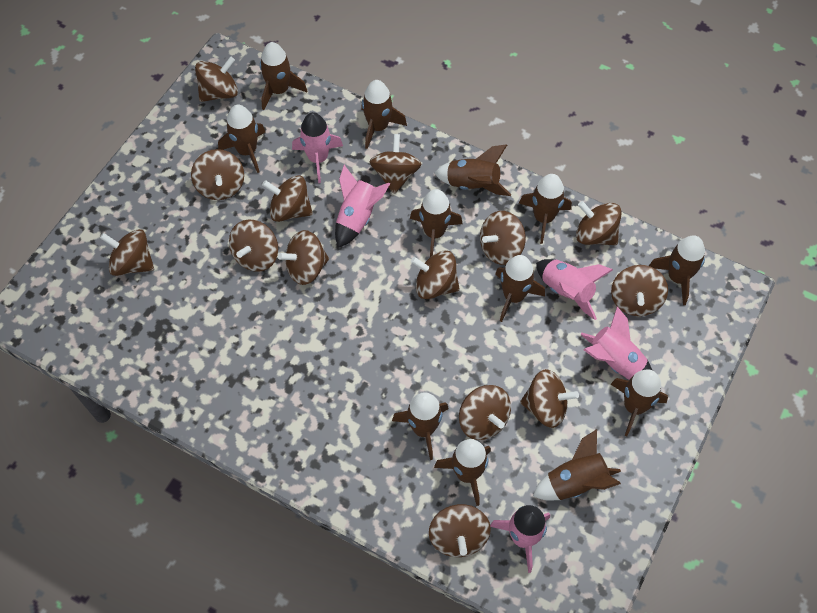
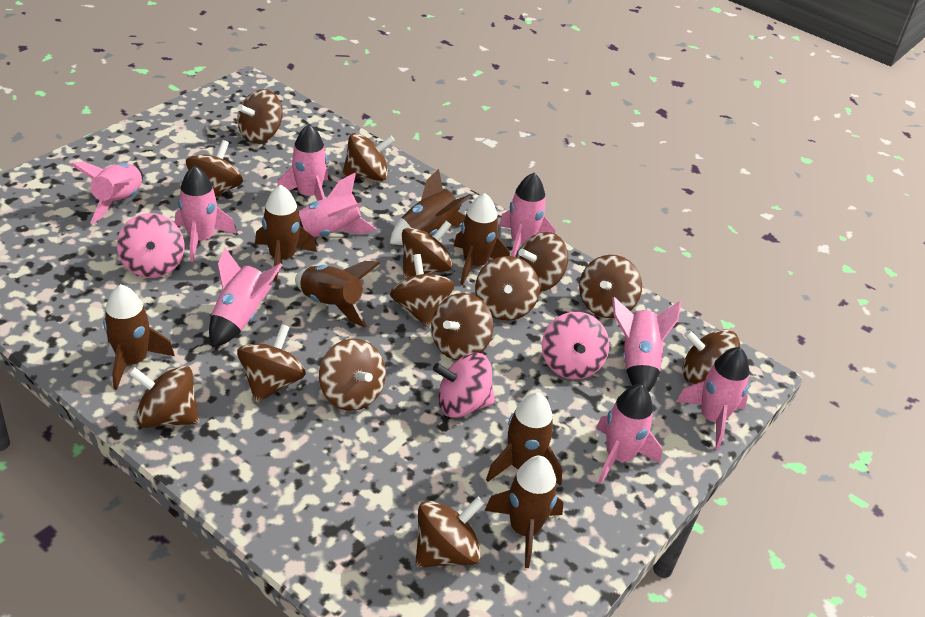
brown rocket: 12 -> 7
pink rocket: 5 -> 9
pink spinning top: 0 -> 3

